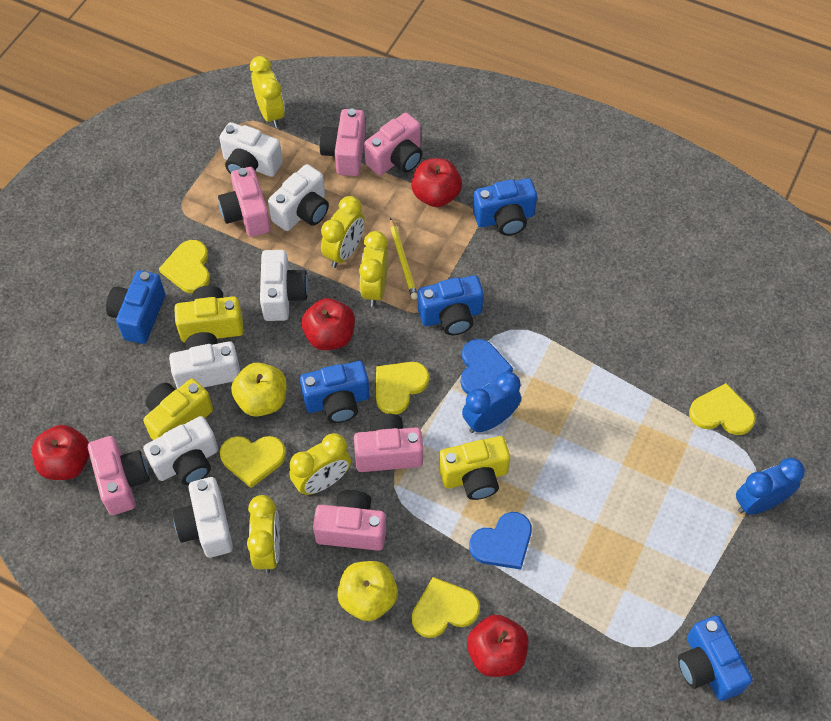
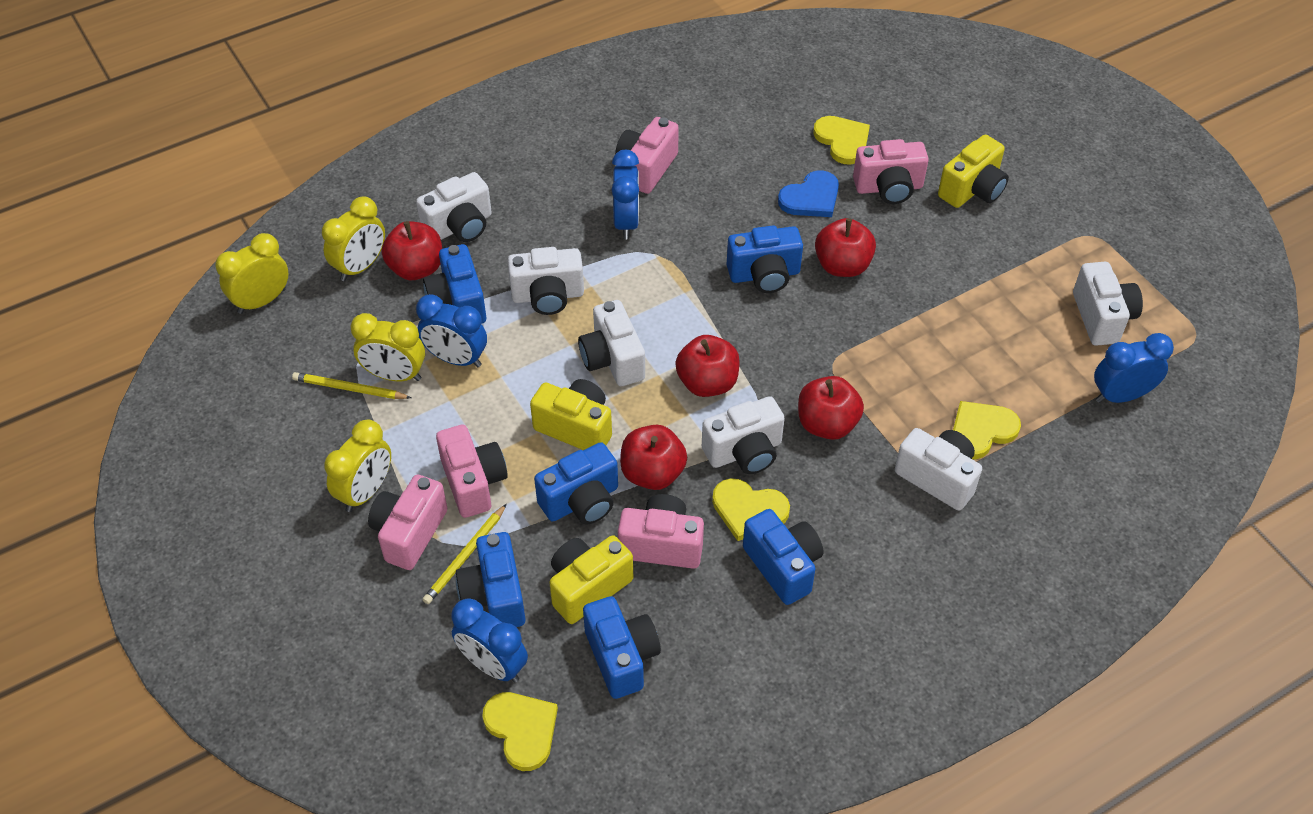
blue camera: 5 -> 6
blue clock: 2 -> 4
blue heart: 2 -> 1
pink camera: 6 -> 5
red apple: 4 -> 5
yellow apple: 2 -> 0
yellow clock: 5 -> 4
yellow heart: 5 -> 4
yellow pencil: 1 -> 2

